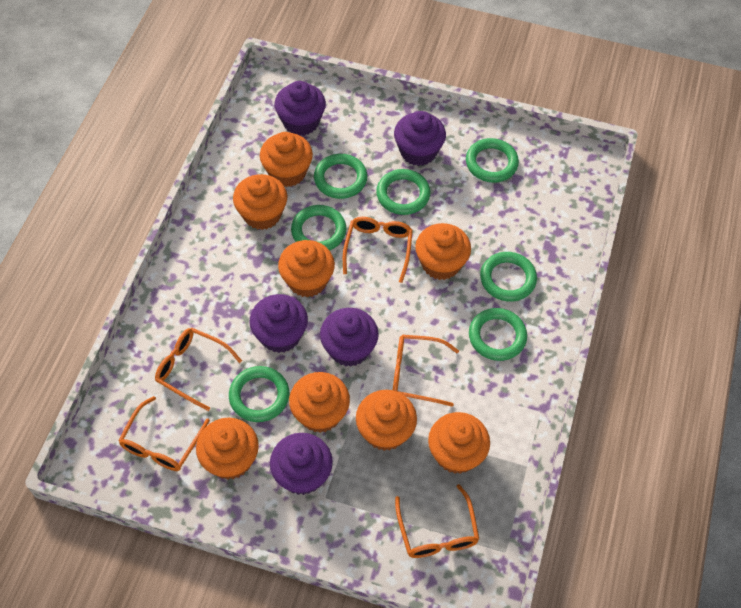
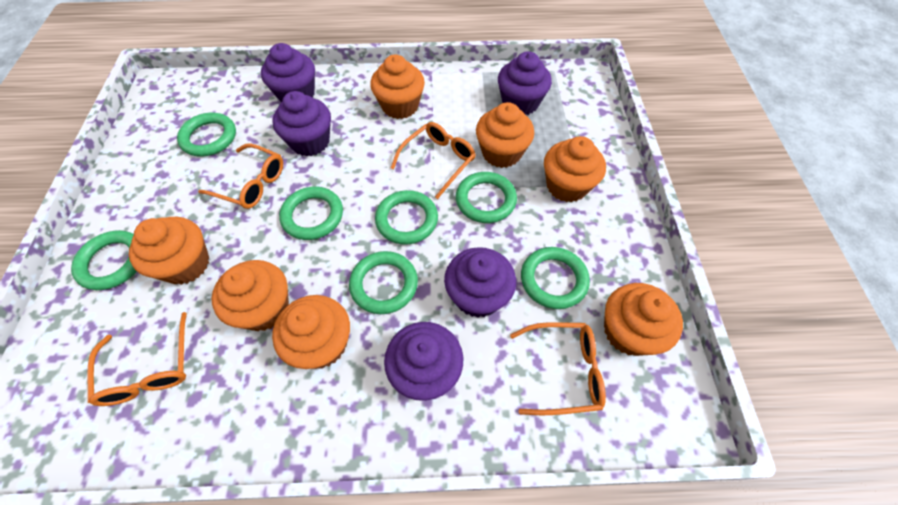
orange cupcake: 8 -> 7
orange glasses: 5 -> 4

